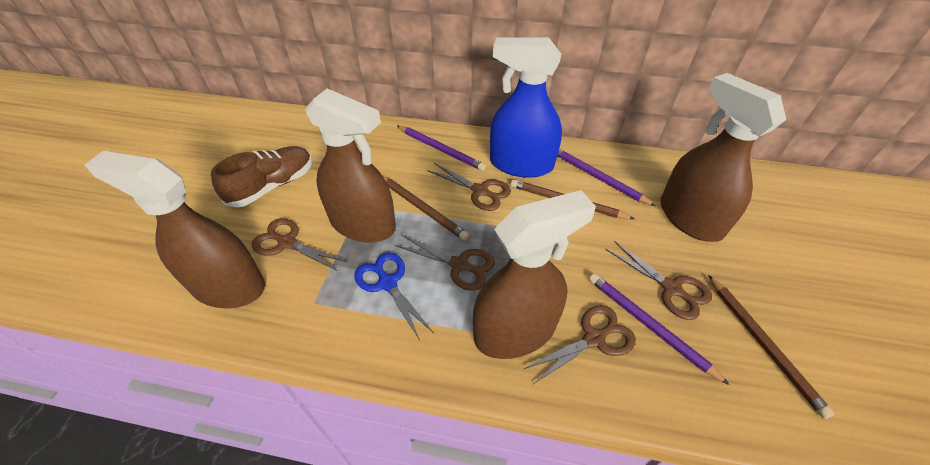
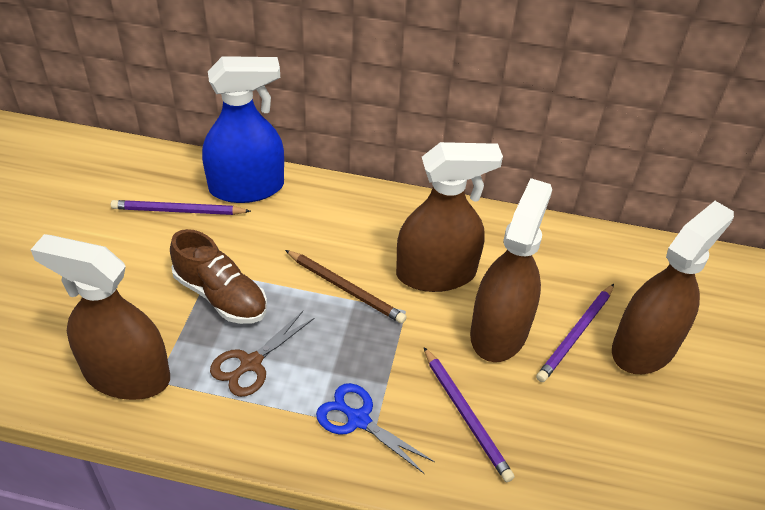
brown pencil: 3 -> 1
brown scissors: 5 -> 1

